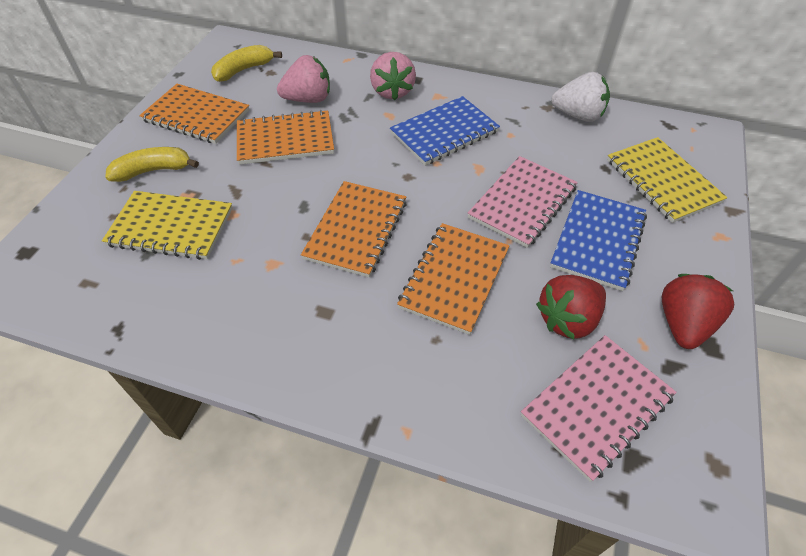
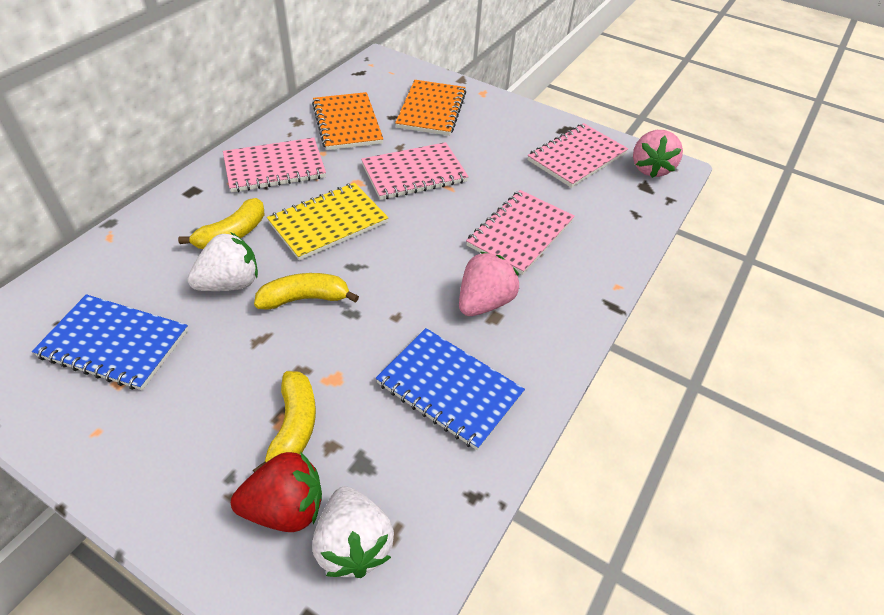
orange notebook: 4 -> 2
pink notebook: 2 -> 4
red strawberry: 2 -> 1
white strawberry: 1 -> 2
yellow banana: 2 -> 3
yellow notebook: 2 -> 1

